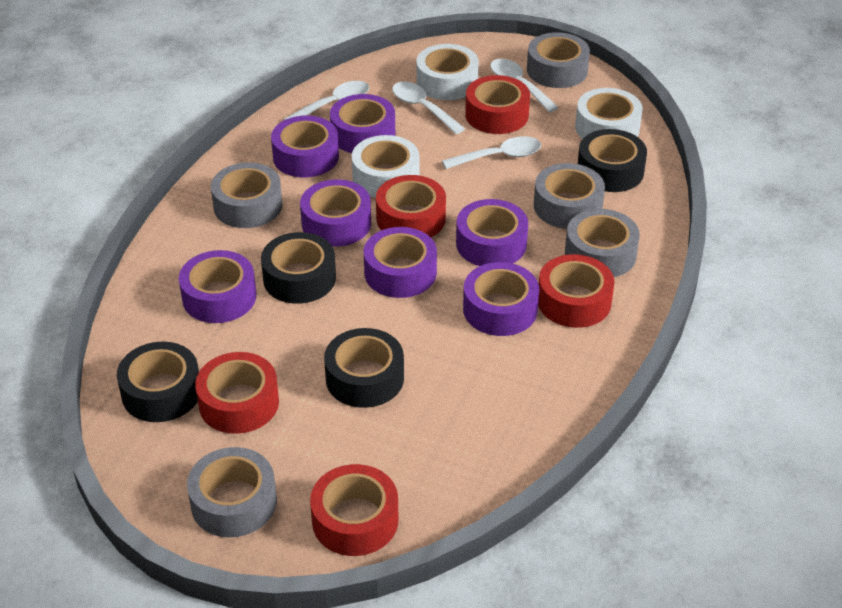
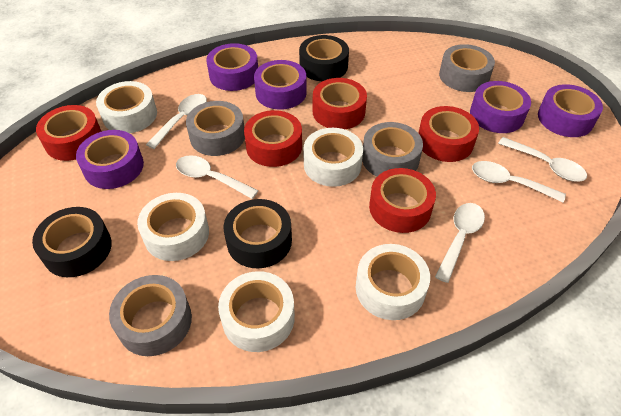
black tape: 4 -> 3
grey tape: 5 -> 4
purple tape: 7 -> 5
white spoon: 4 -> 5
white tape: 3 -> 5

